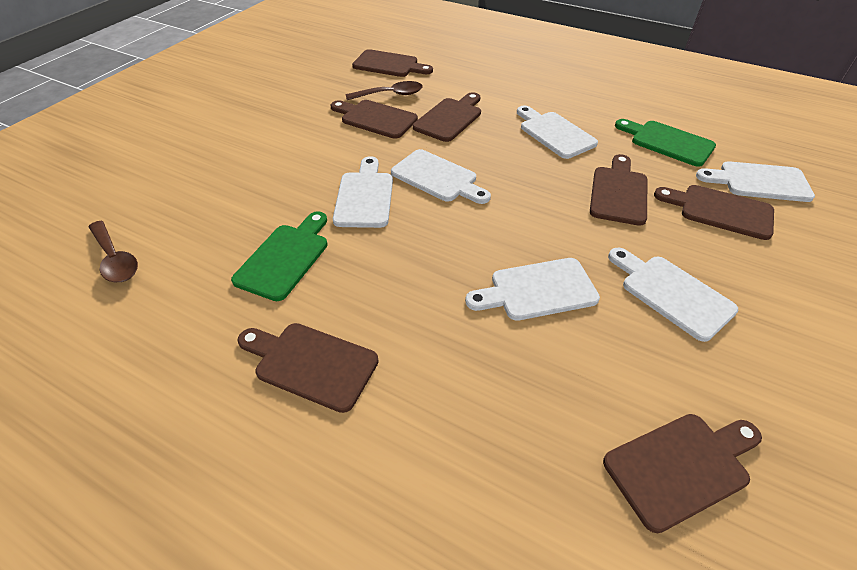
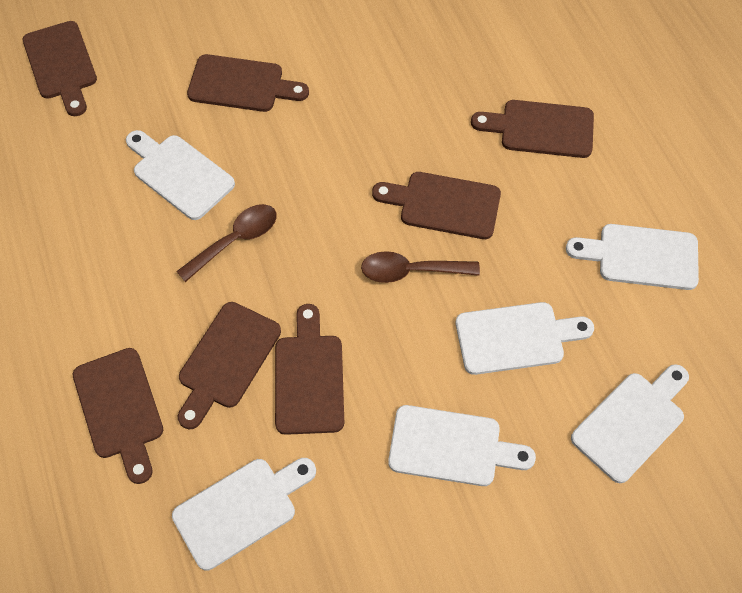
green cutting board: 2 -> 0

